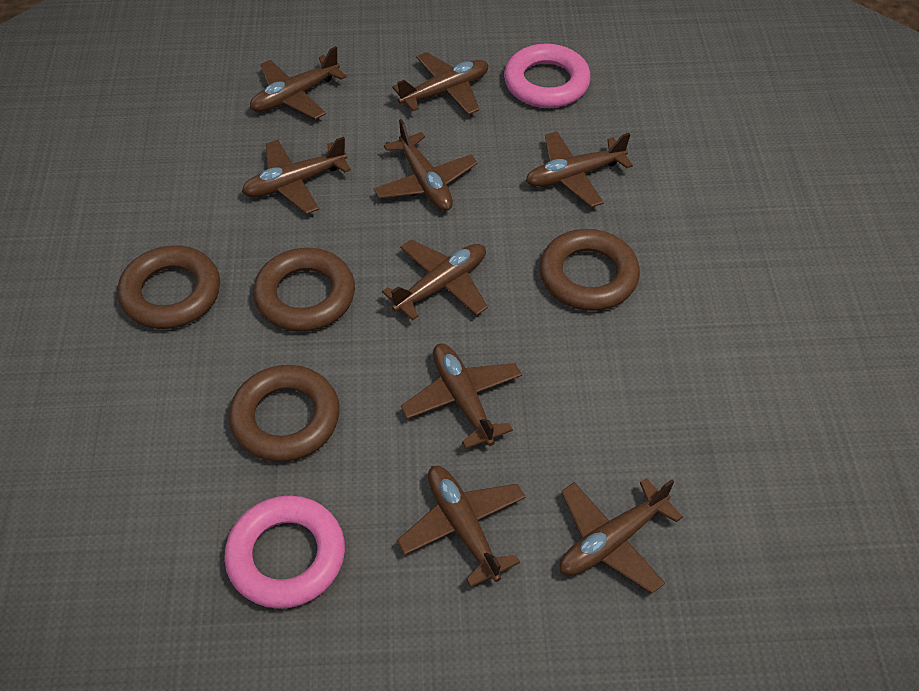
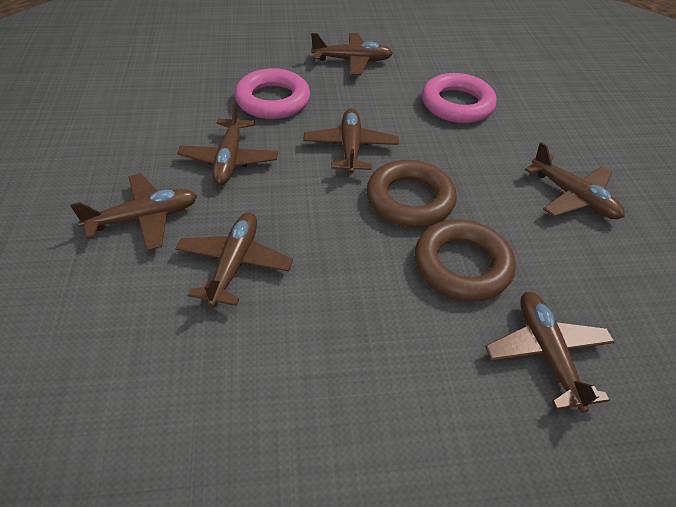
brown plane: 9 -> 7
brown ring: 4 -> 2

